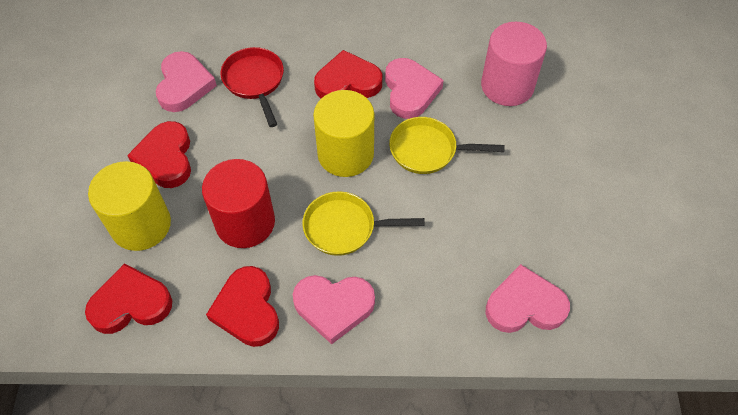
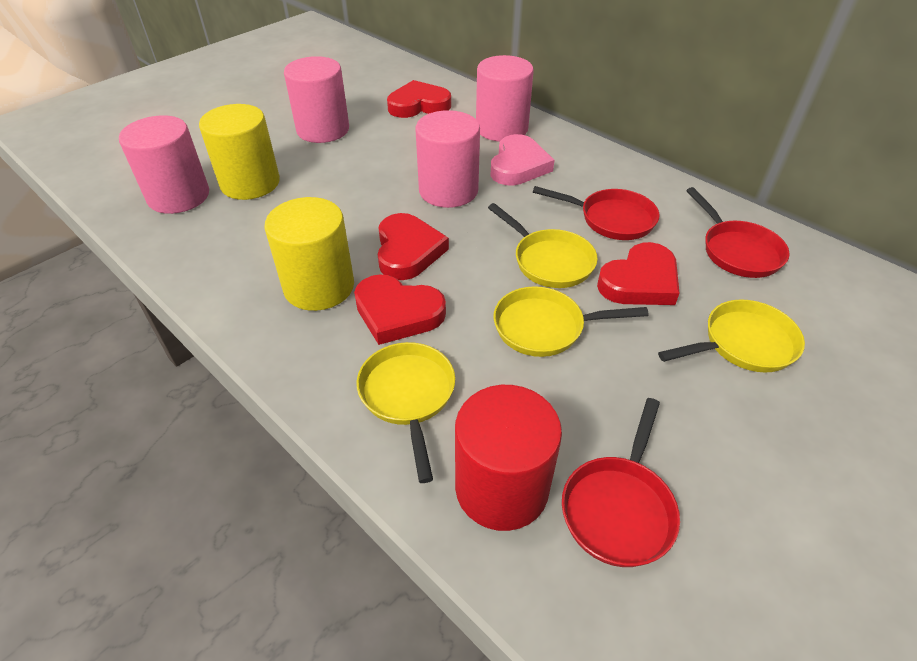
pink cylinder: 1 -> 4
pink heart: 4 -> 1
red pan: 1 -> 3
yellow pan: 2 -> 4

